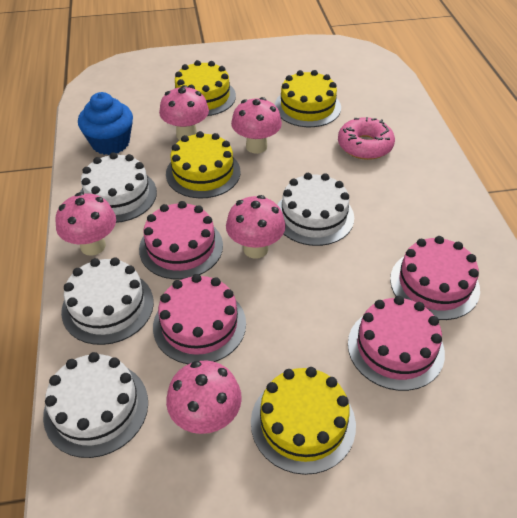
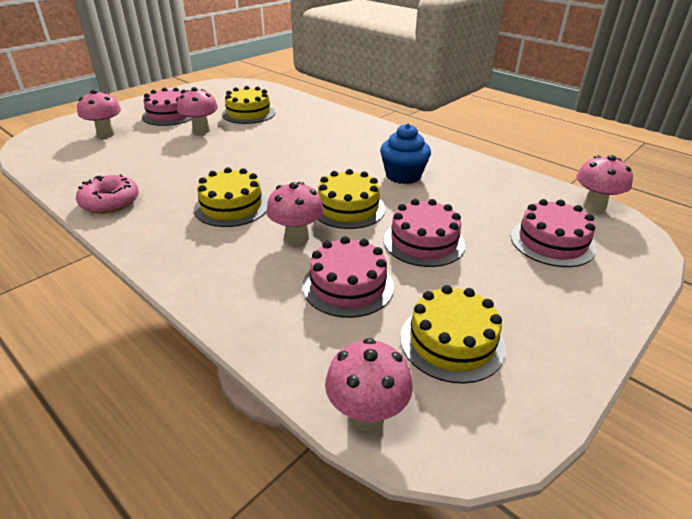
white cake: 4 -> 0

